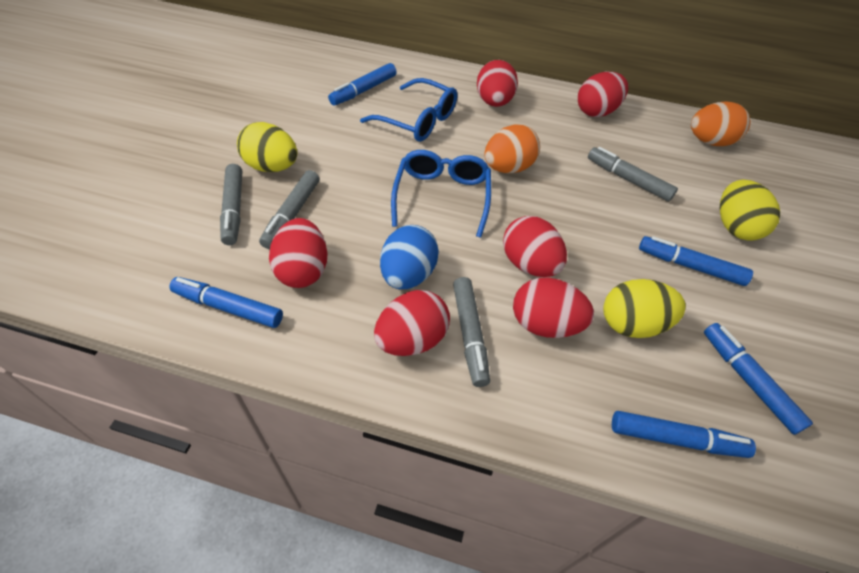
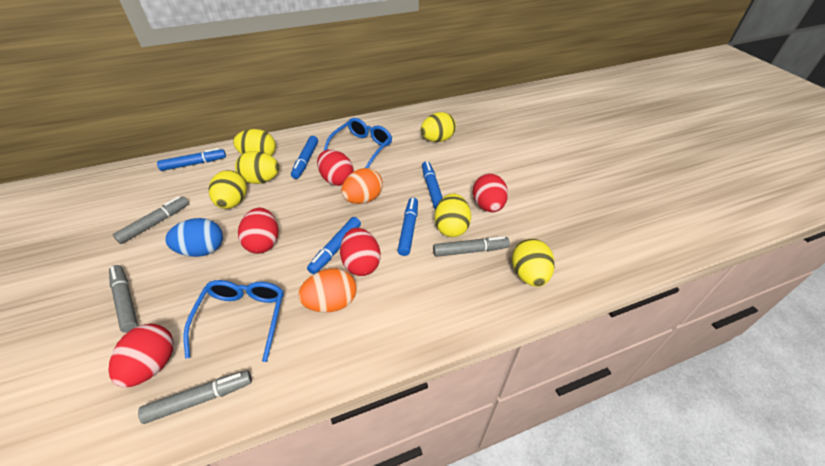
red egg: 6 -> 5
yellow egg: 3 -> 6

